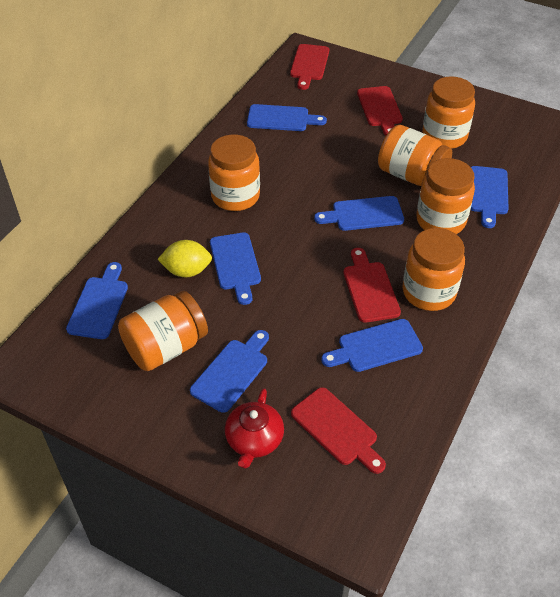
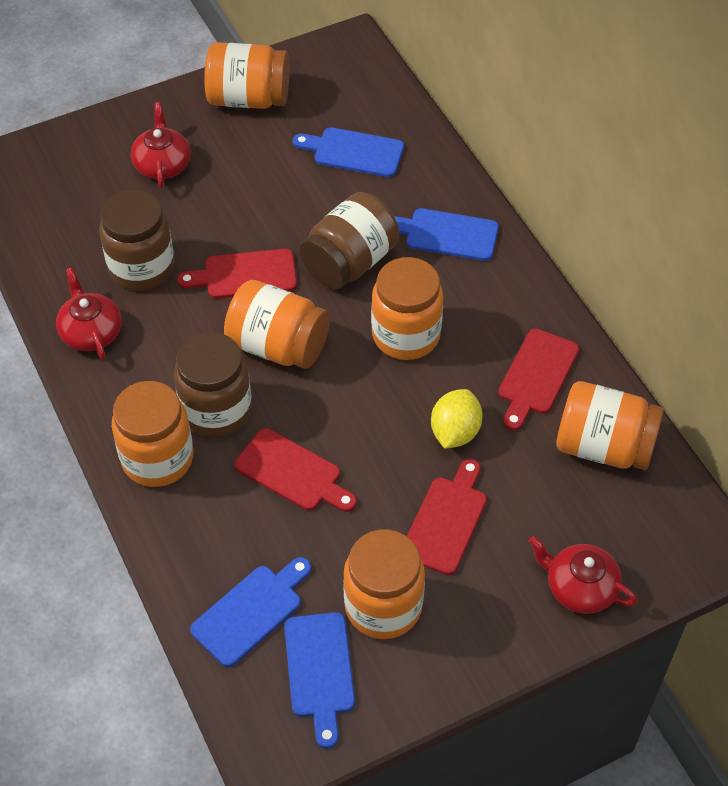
blue cutting board: 7 -> 4
brown jar: 0 -> 3
red teapot: 1 -> 3

